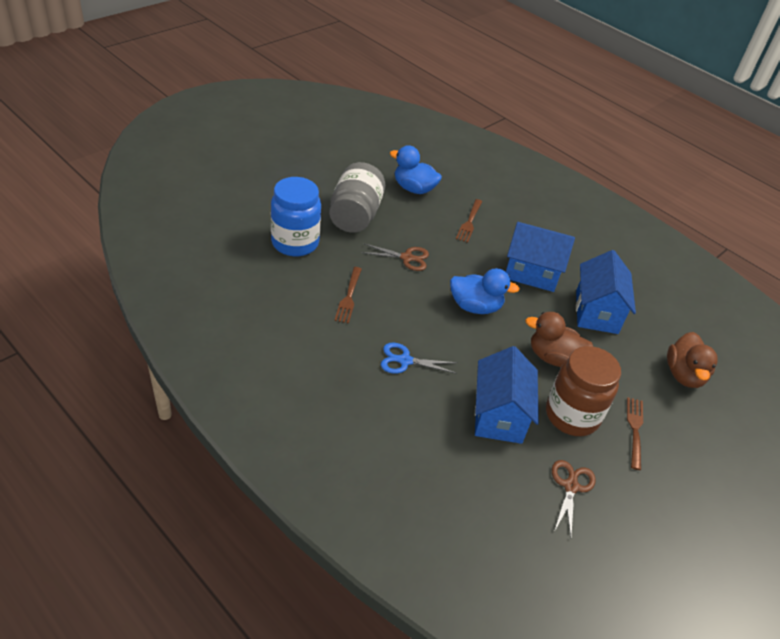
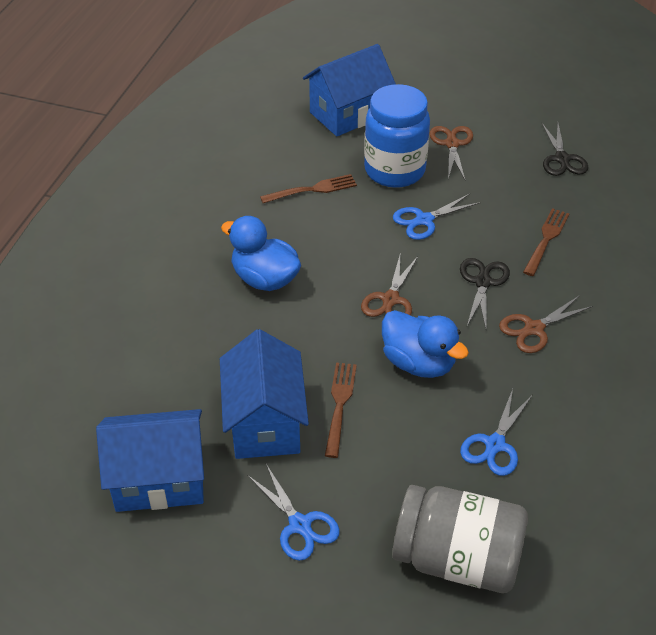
black scissors: 0 -> 2
blue scissors: 1 -> 3
brown duck: 2 -> 0
brown jar: 1 -> 0
brown scissors: 2 -> 3

